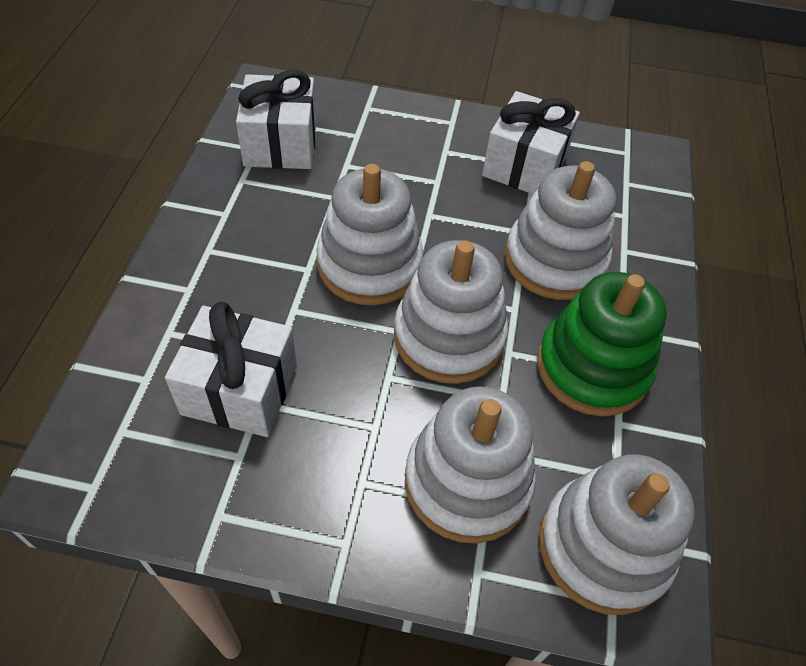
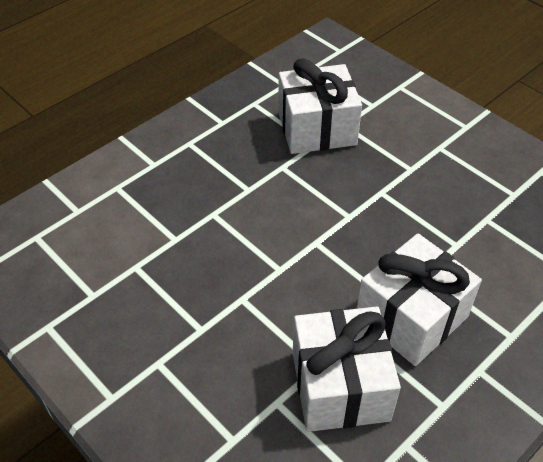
green stacking toy: 1 -> 0
white stacking toy: 5 -> 0

